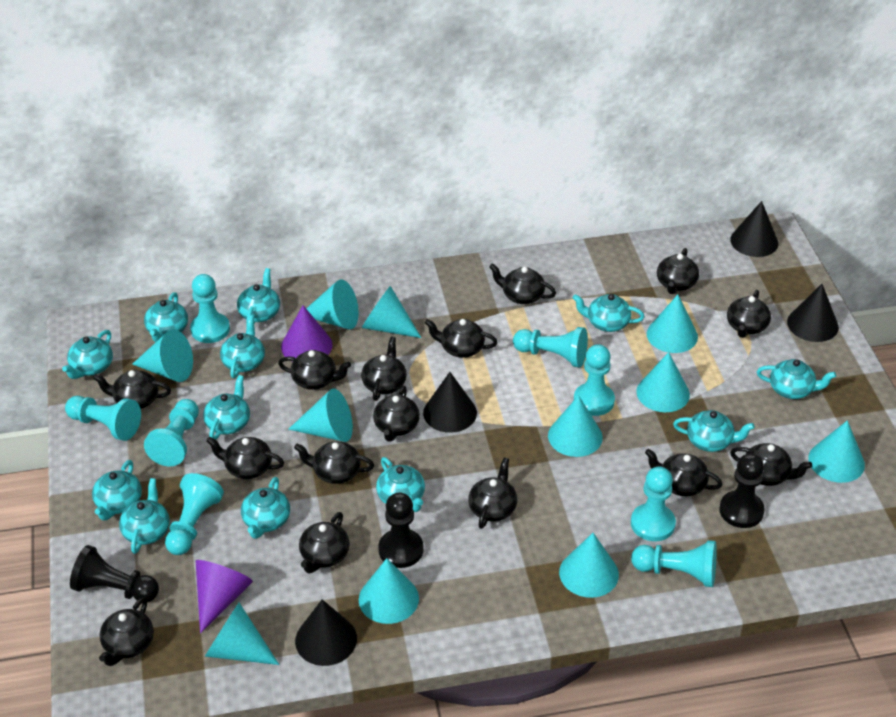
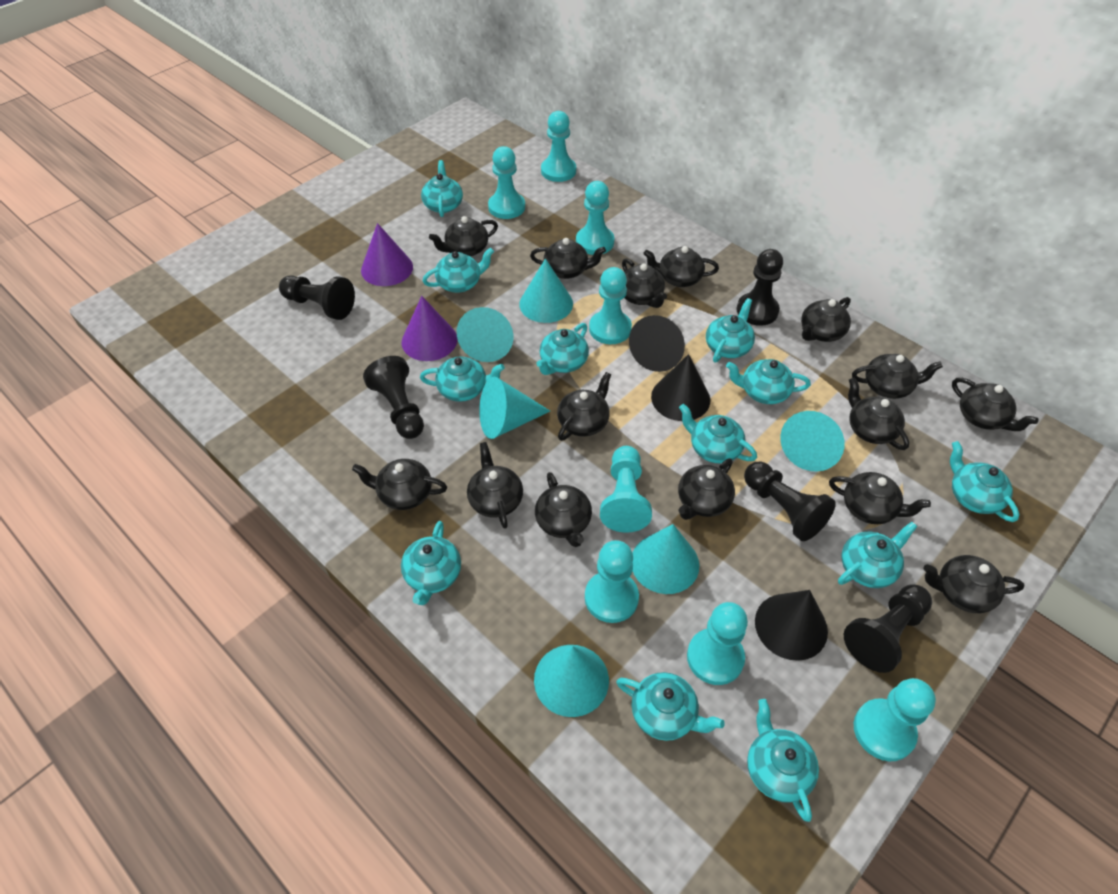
black cone: 4 -> 3
black pawn: 3 -> 5
turquoise cone: 11 -> 6

